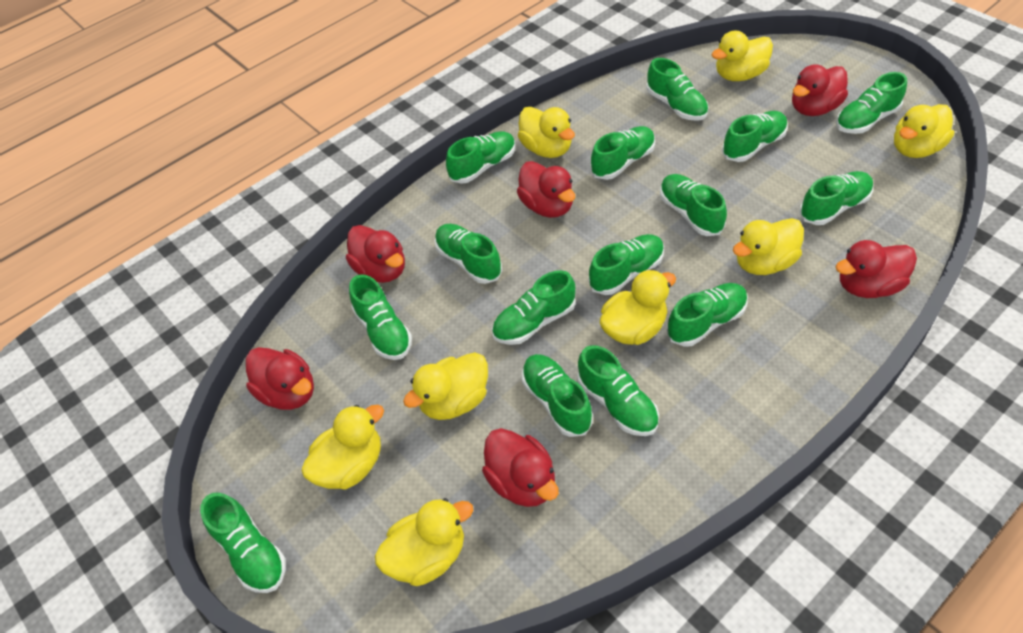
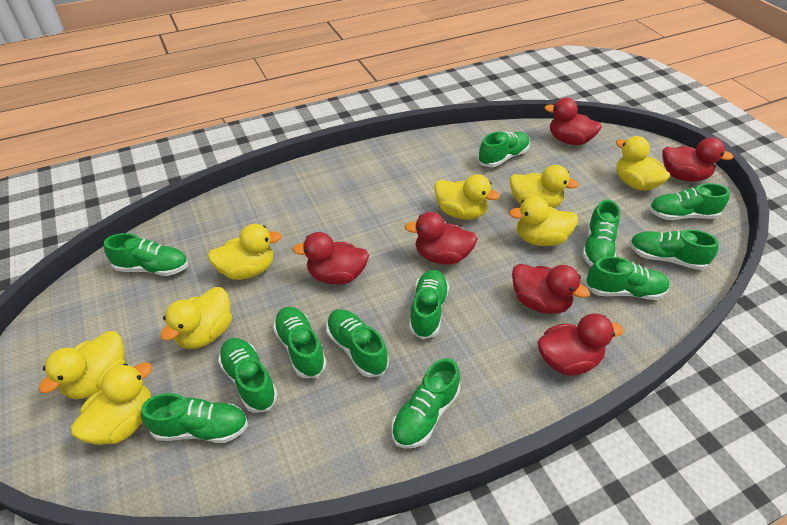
green shoe: 15 -> 12

